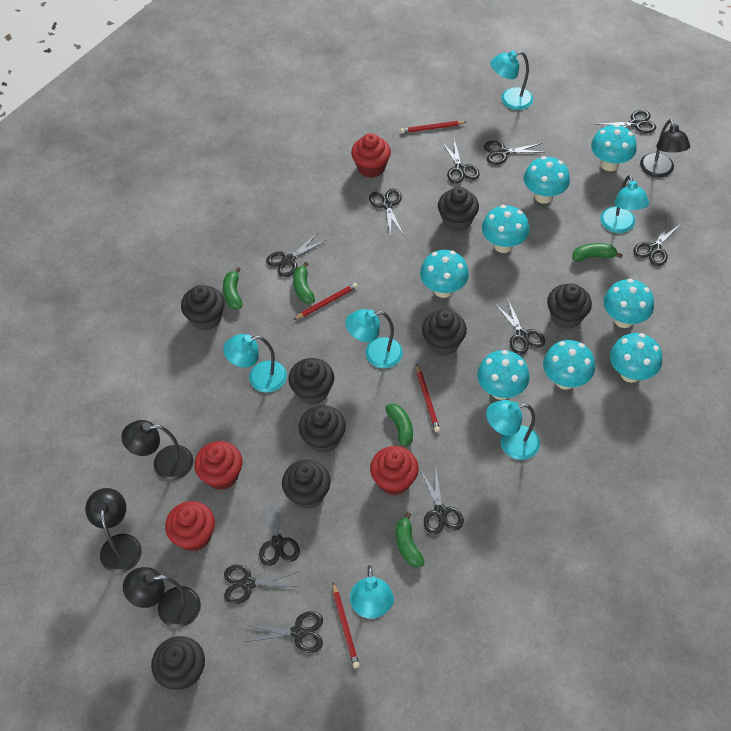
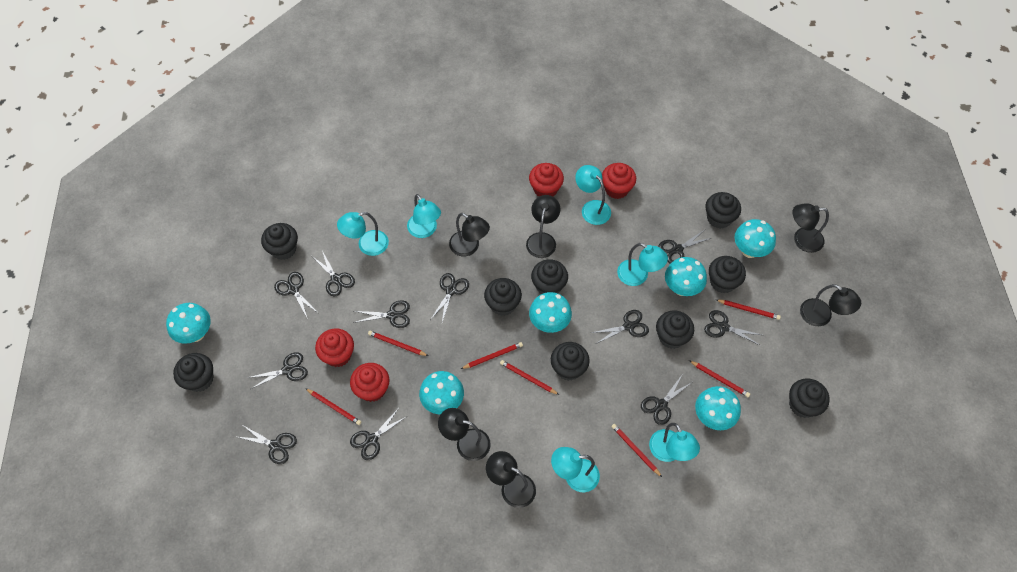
black cupcake: 8 -> 9
black lamp: 4 -> 6
green banana: 5 -> 0
red pencil: 4 -> 7
turquoise mushroom: 8 -> 6

